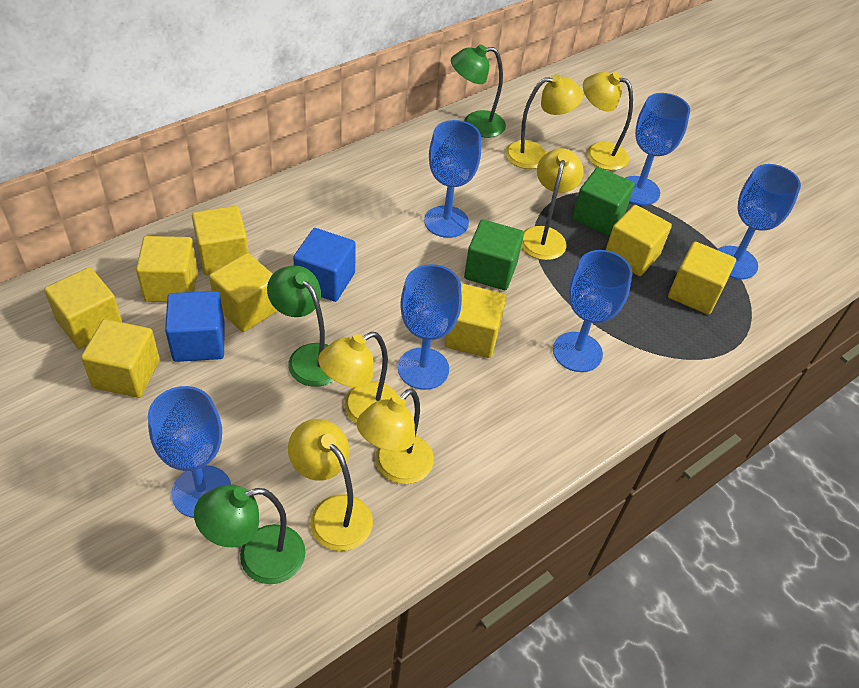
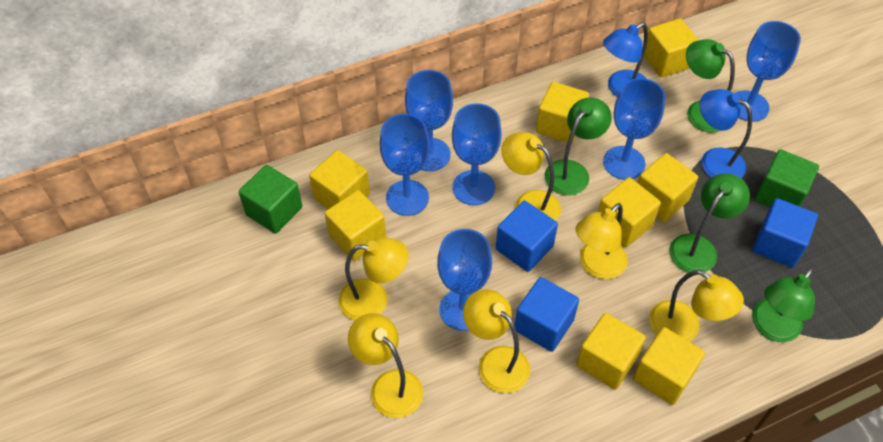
blue cube: 2 -> 3
blue lamp: 0 -> 2
green lamp: 3 -> 4

